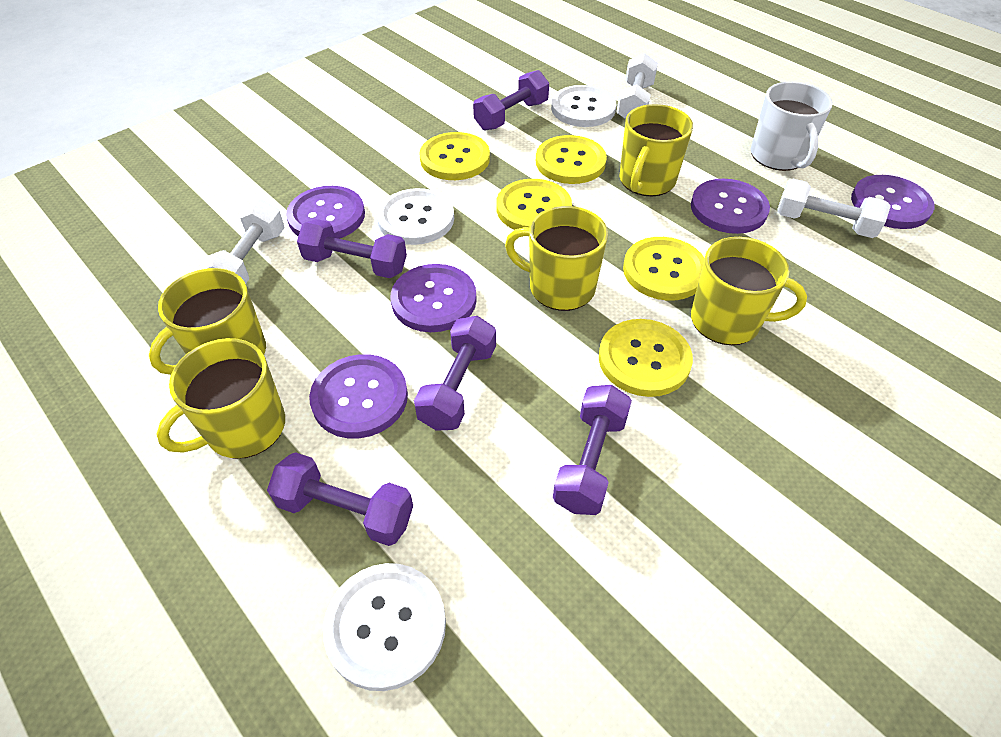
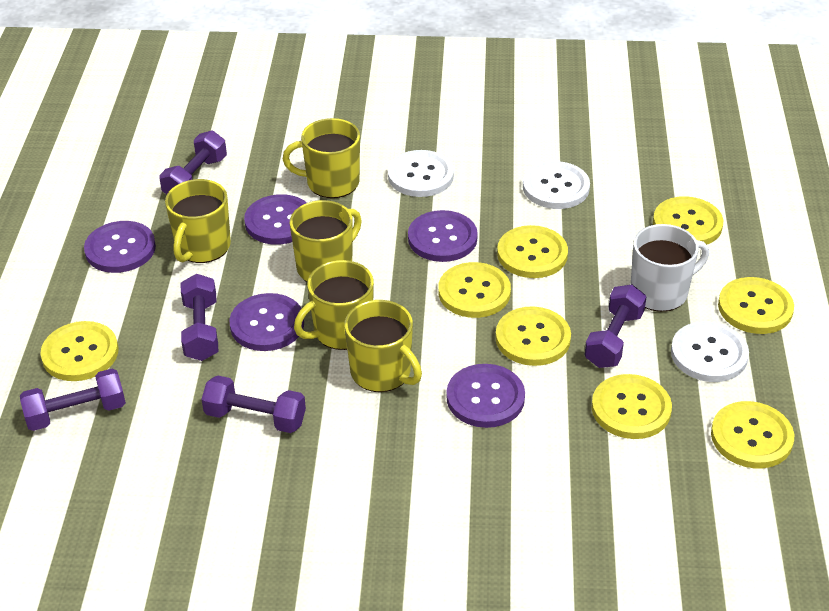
white dumbbell: 3 -> 0
yellow button: 5 -> 8

